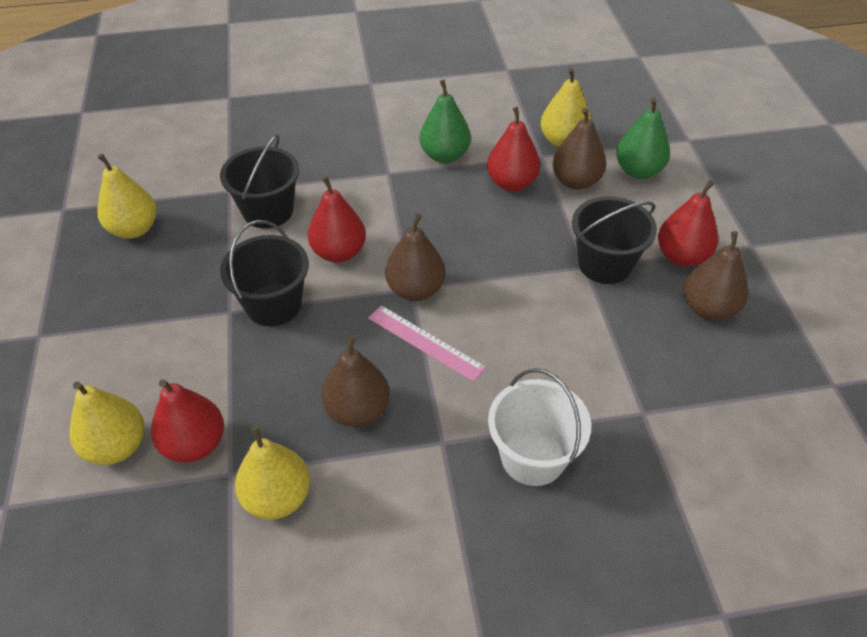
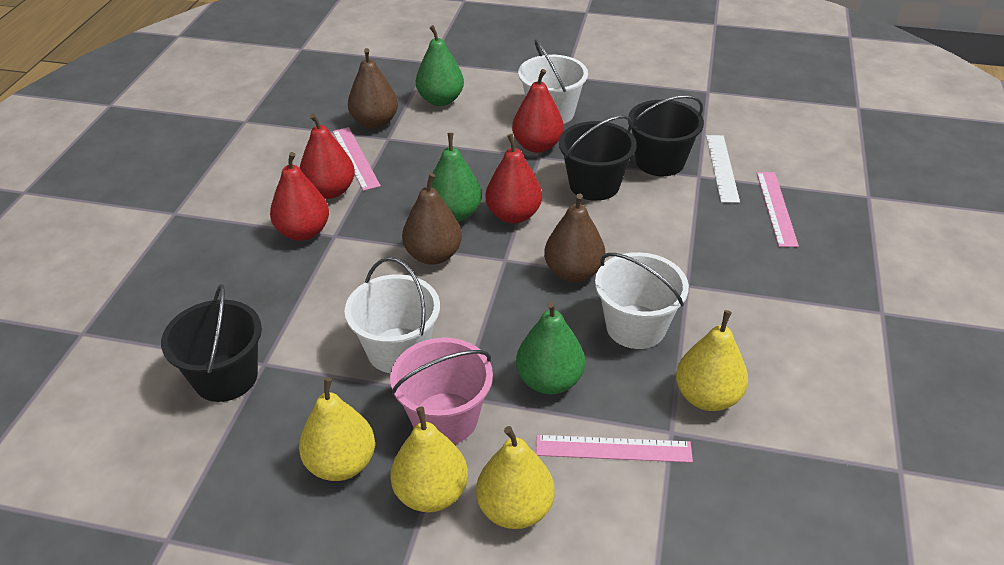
brown pear: 4 -> 3
green pear: 2 -> 3
pink bucket: 0 -> 1
pink ruler: 1 -> 3
white bucket: 1 -> 3
white ruler: 0 -> 1

